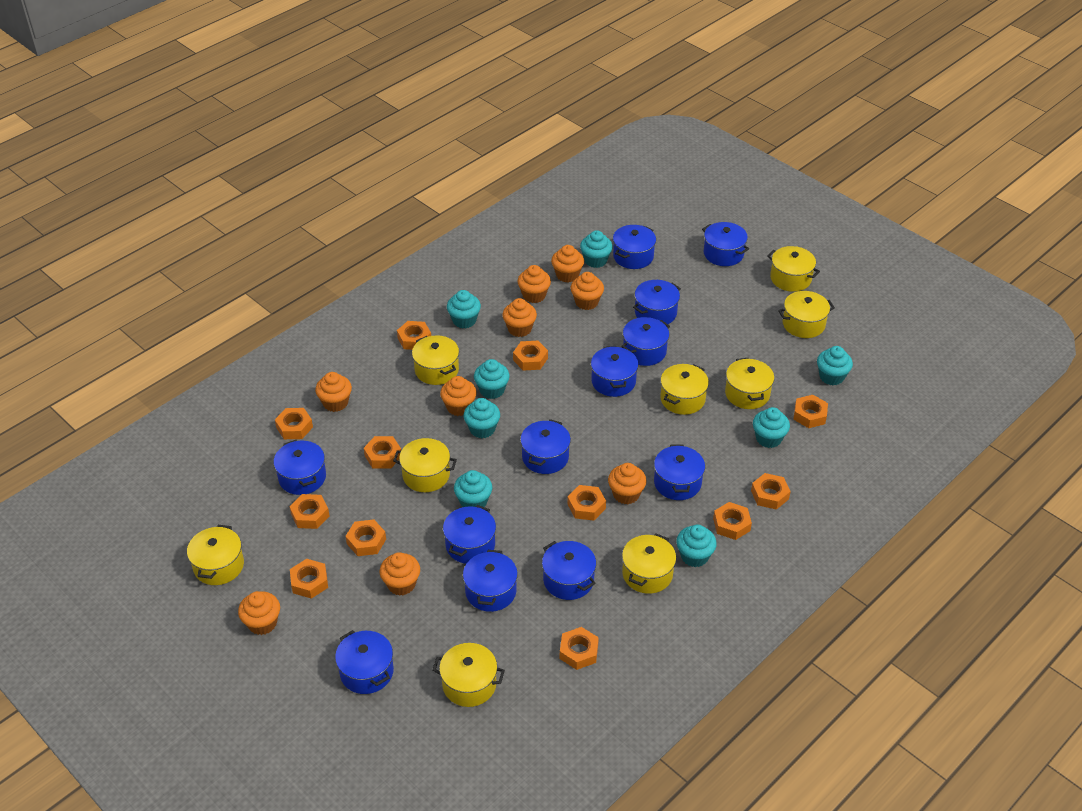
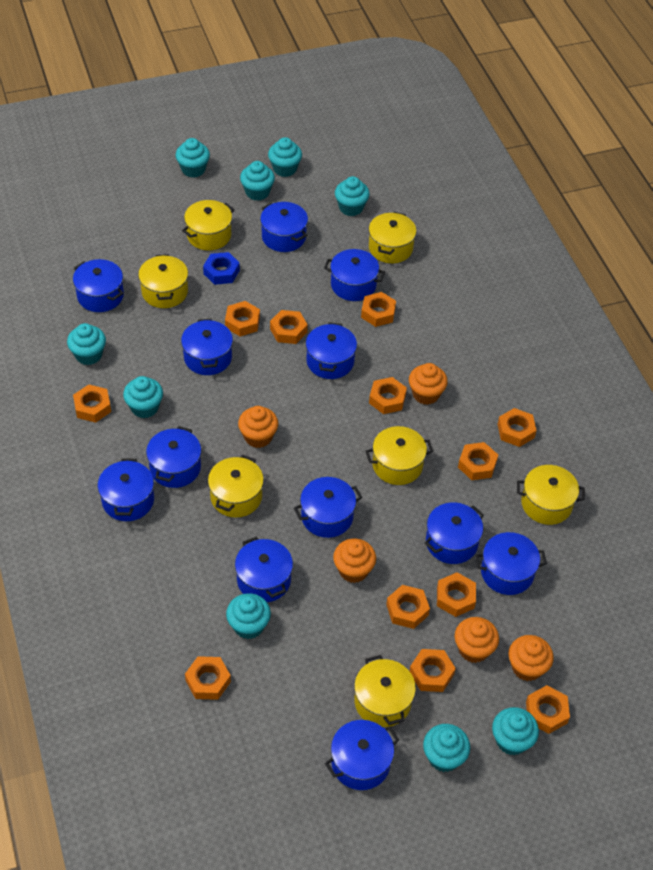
blue nut: 0 -> 1
orange cupcake: 9 -> 5
turquoise cupcake: 8 -> 9
yellow pot: 9 -> 7

